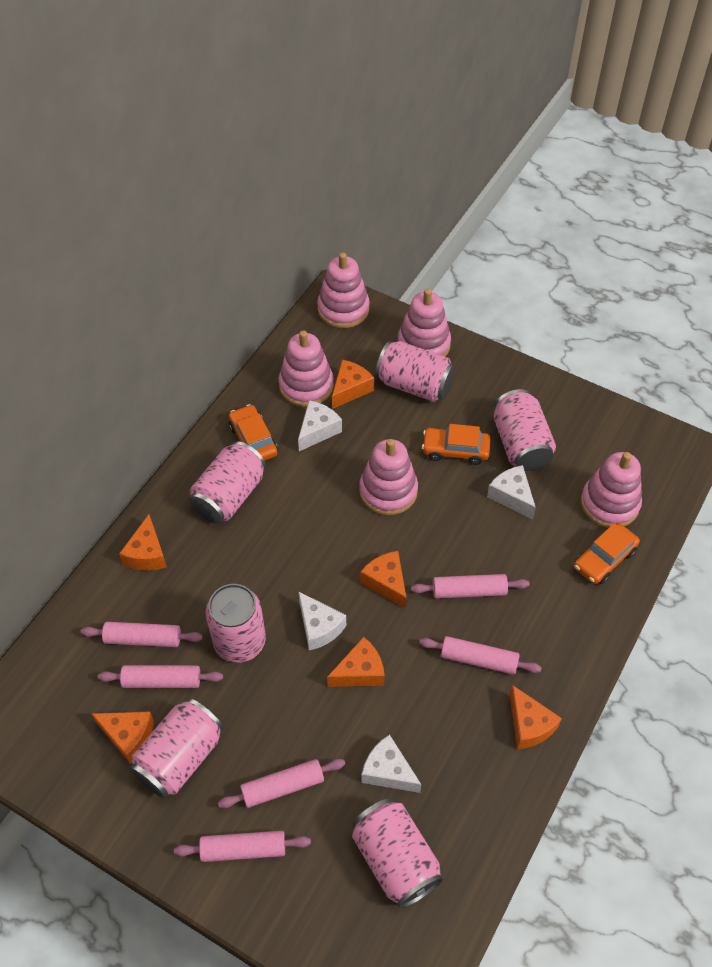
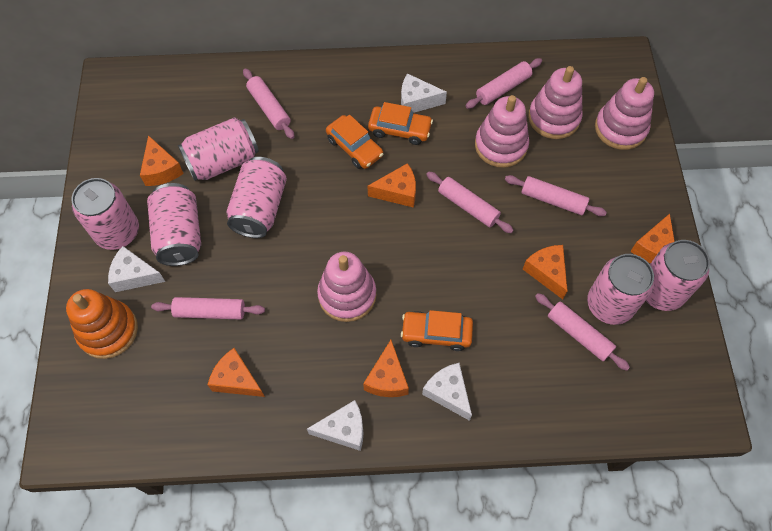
orange stacking toy: 0 -> 1
pink stacking toy: 5 -> 4

